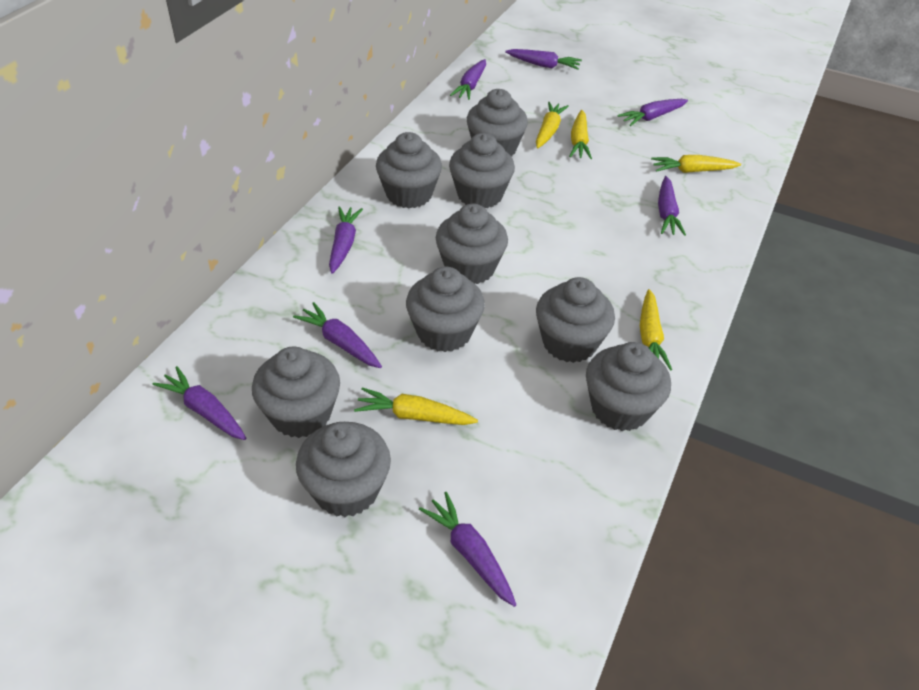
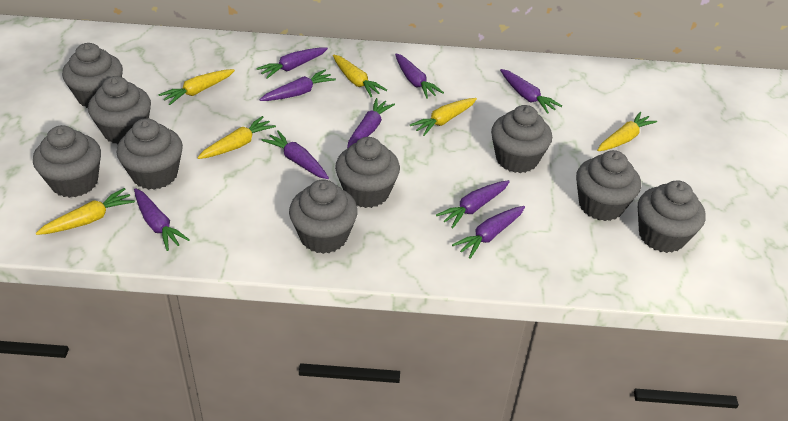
purple carrot: 8 -> 9
yellow carrot: 5 -> 6

